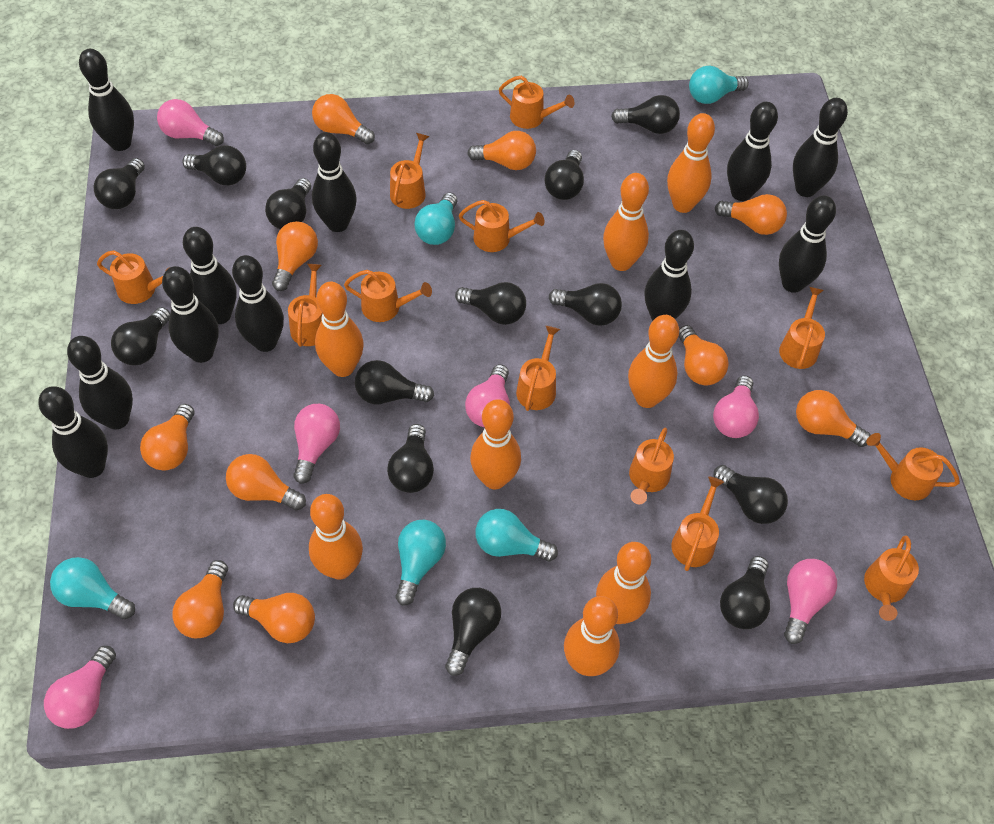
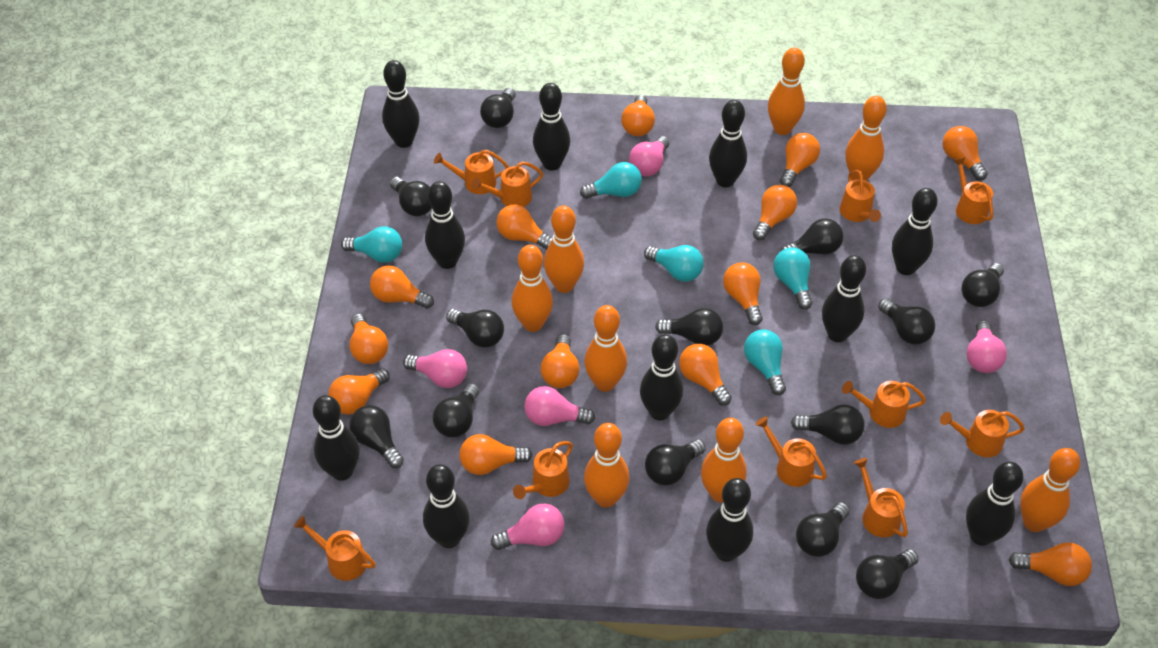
orange light bulb: 10 -> 13
orange watering can: 12 -> 10
pink light bulb: 6 -> 5

